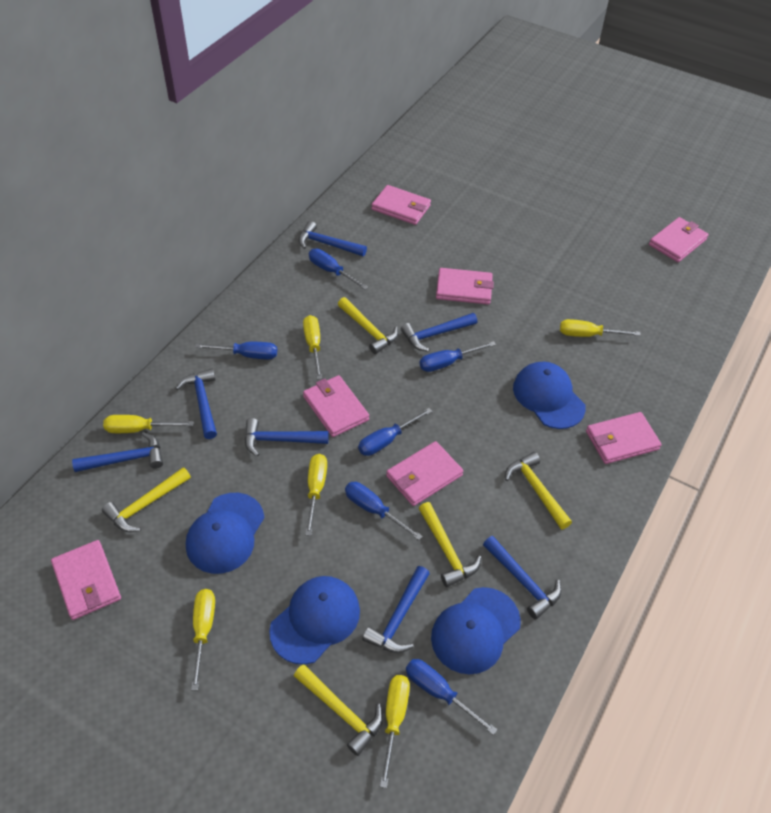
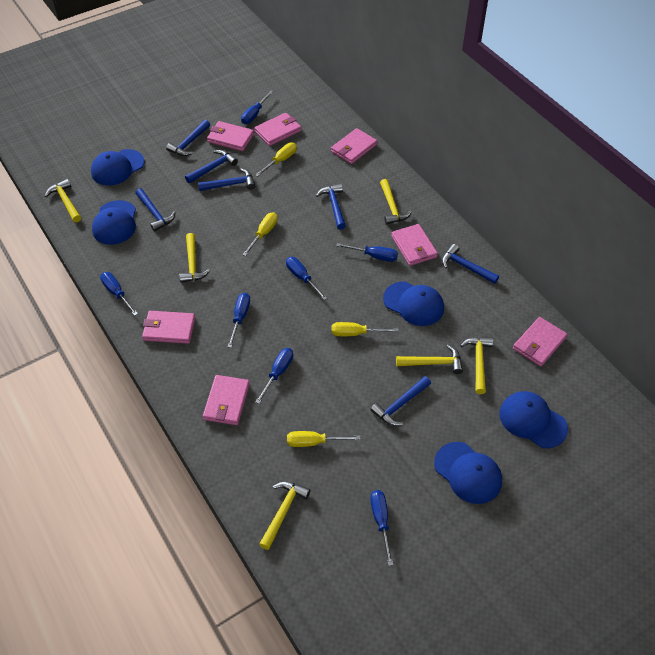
blue cap: 4 -> 5
blue screwdriver: 6 -> 7
yellow hammer: 5 -> 6
yellow screwdriver: 6 -> 4

